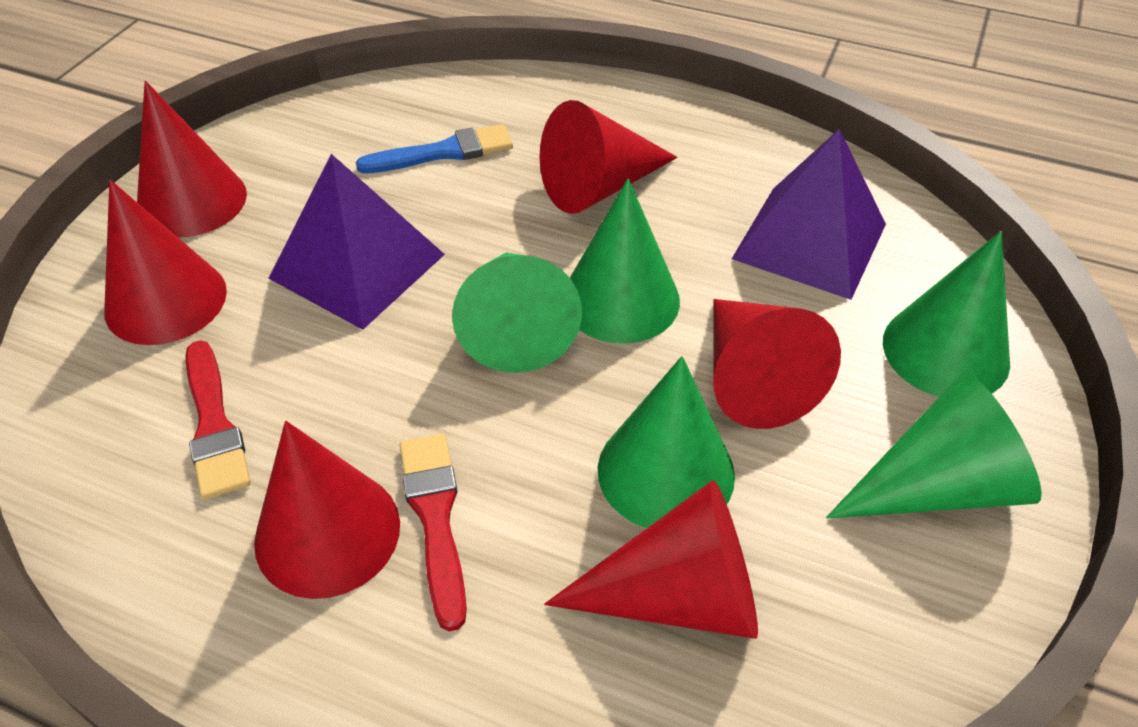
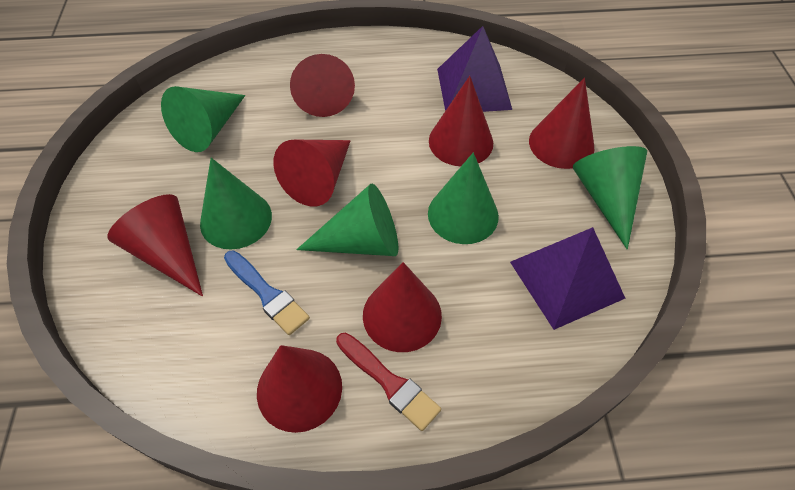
red brush: 2 -> 1
red cone: 6 -> 7

